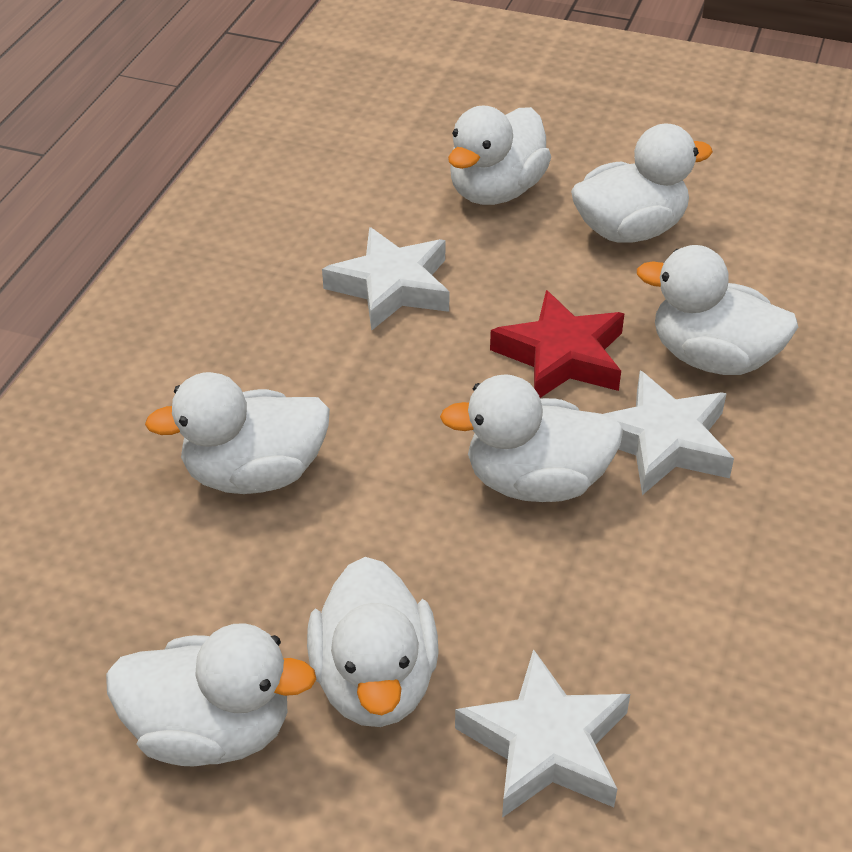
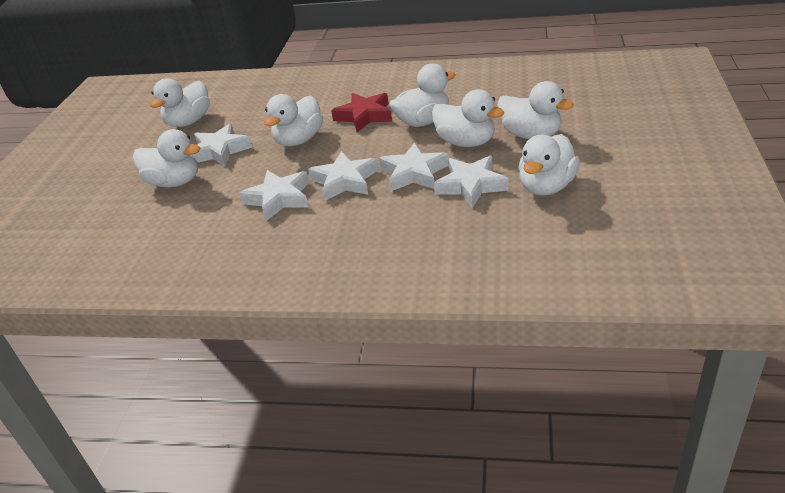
white star: 3 -> 5

